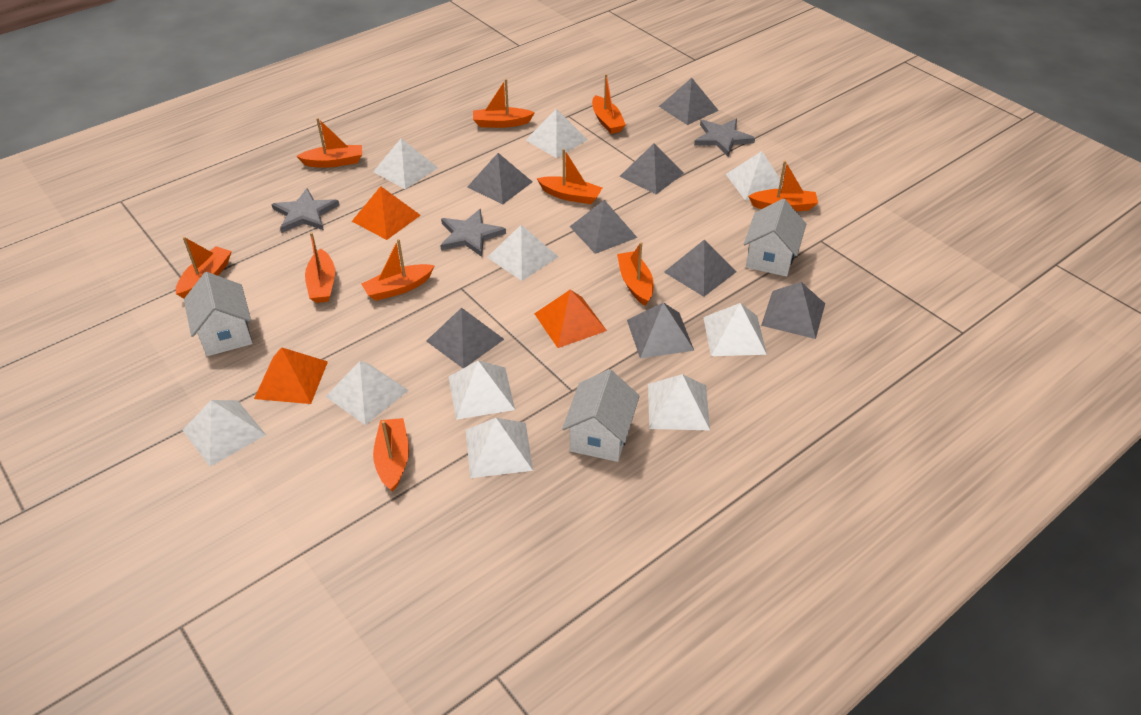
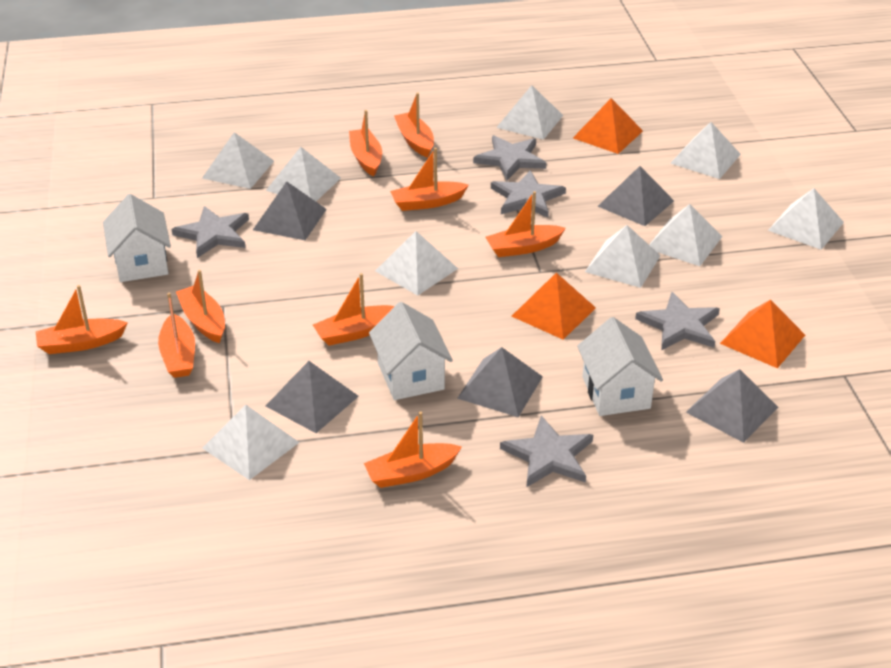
grey pyramid: 8 -> 5
grey star: 3 -> 5
orange boat: 10 -> 9
white pyramid: 10 -> 9

